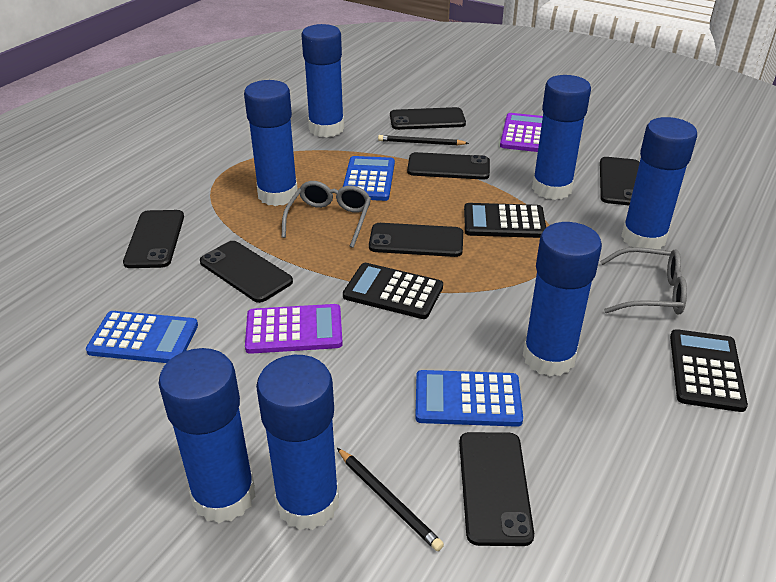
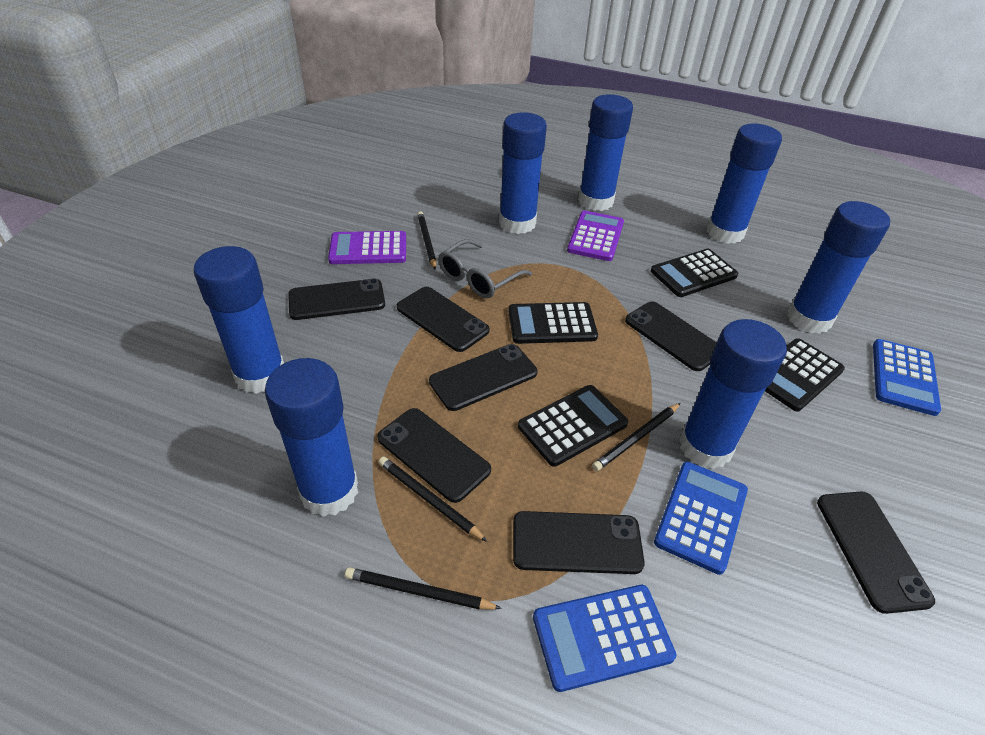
black calculator: 3 -> 4
black pencil: 2 -> 4
grey glasses: 2 -> 1

